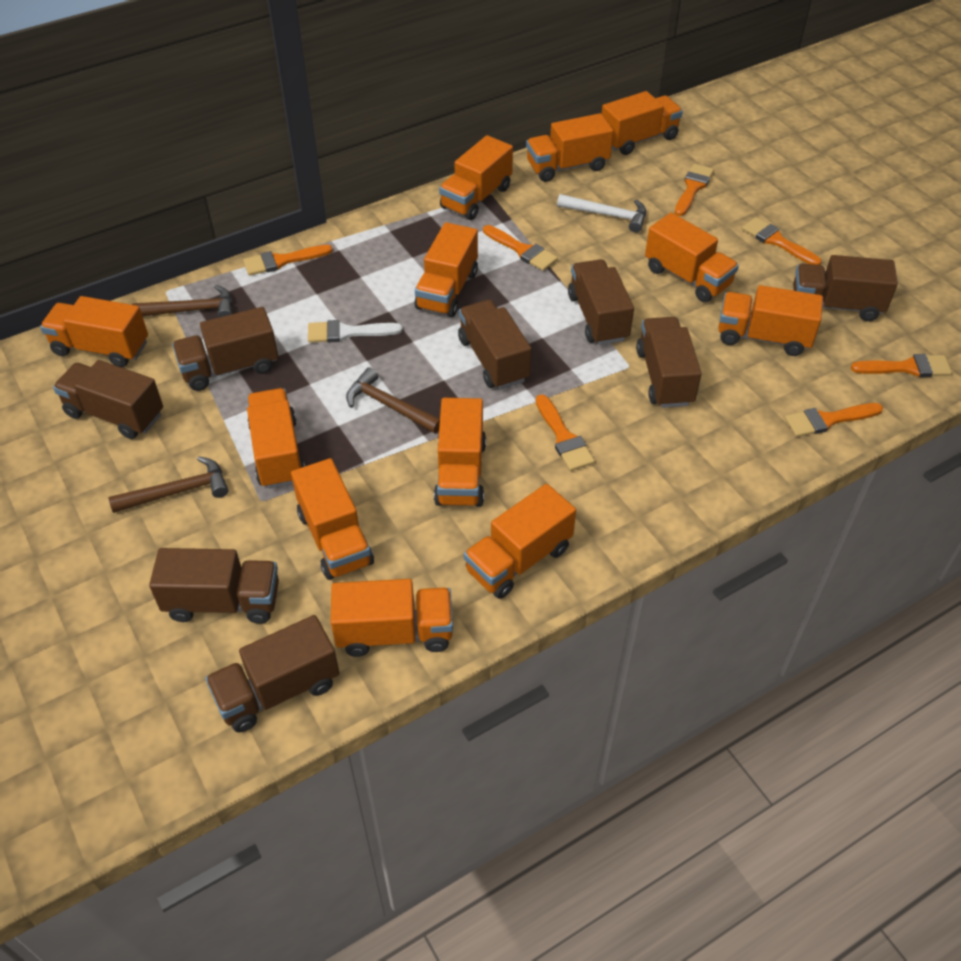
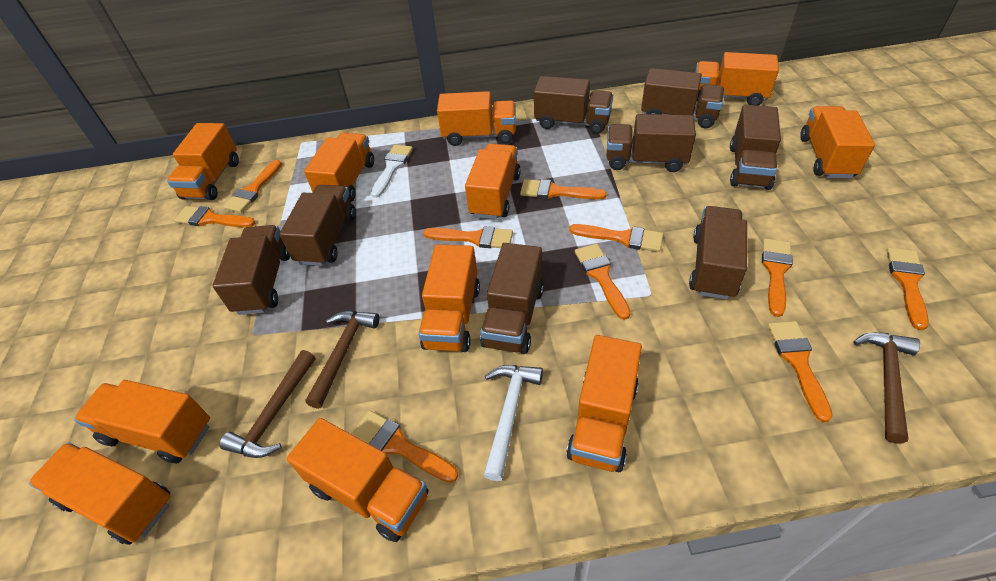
orange brush: 7 -> 10
orange truck: 12 -> 11

